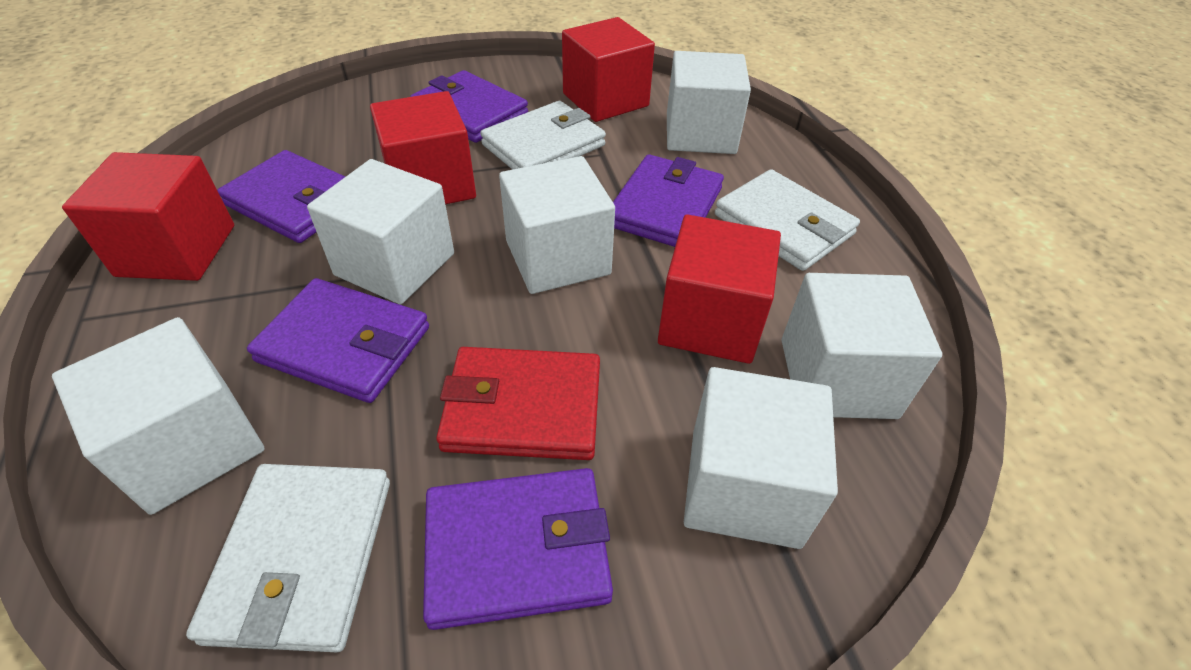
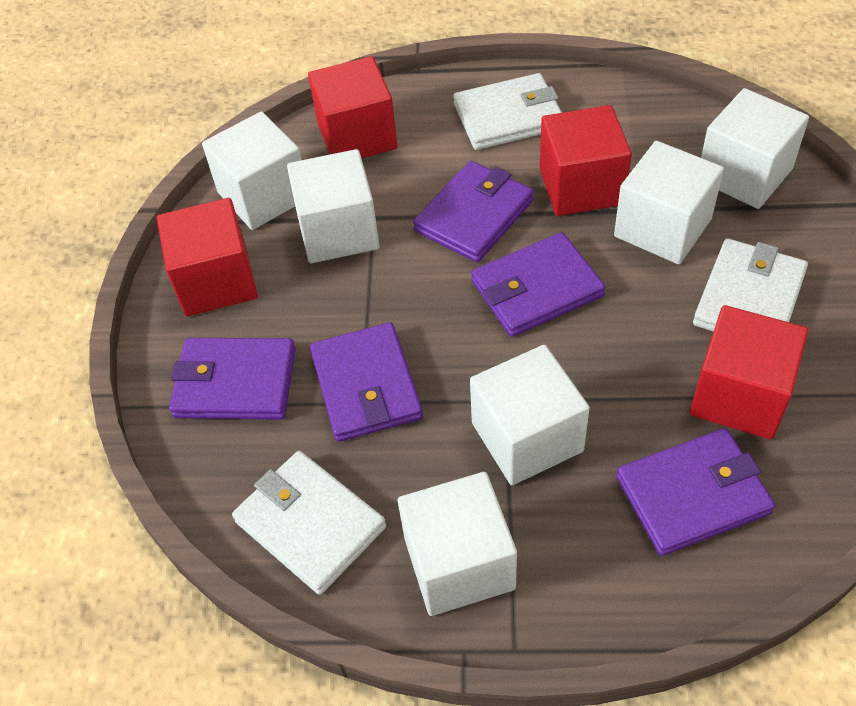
red wallet: 1 -> 0

